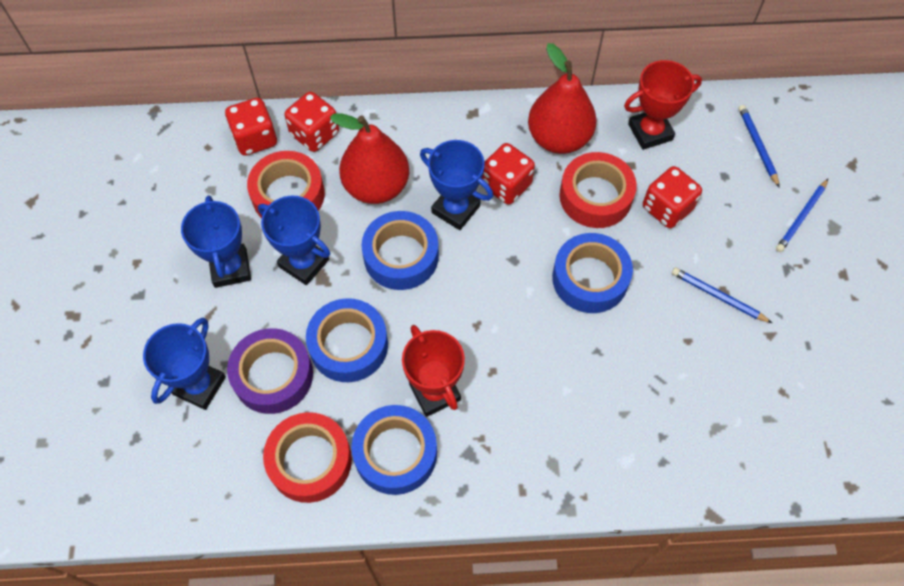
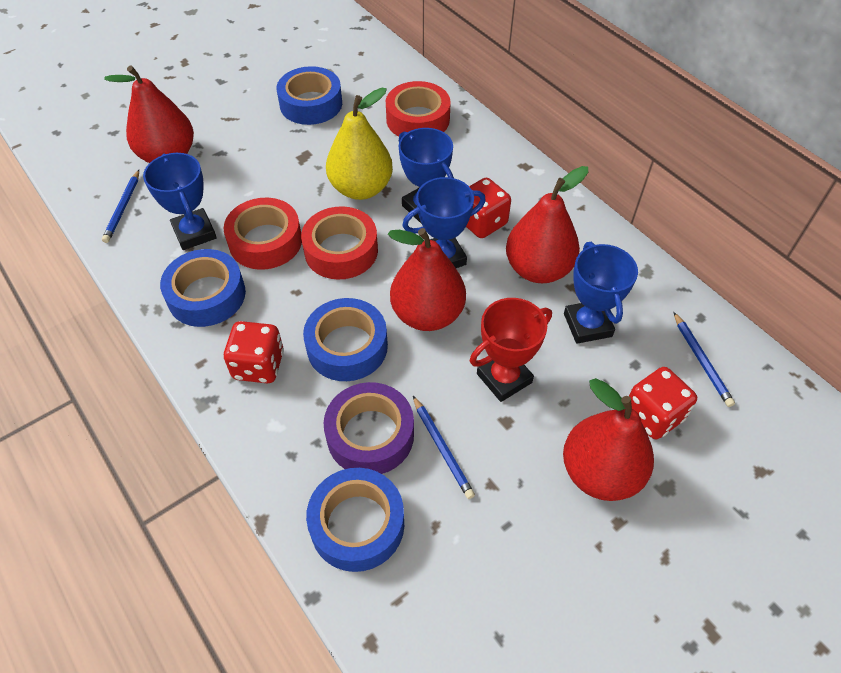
red dice: 4 -> 3
red pear: 2 -> 4
red trophy: 2 -> 1
yellow pear: 0 -> 1

